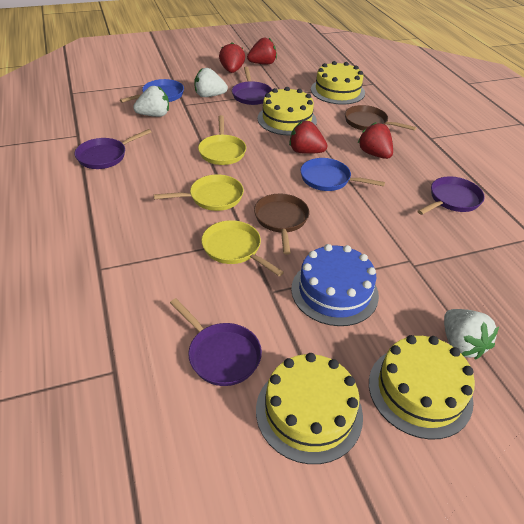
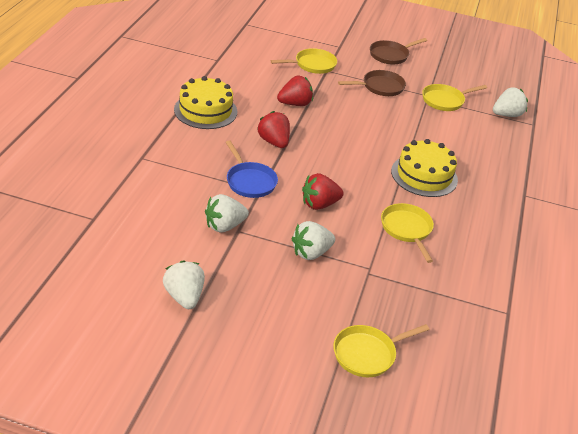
blue cake: 1 -> 0
blue pan: 2 -> 1
purple pan: 4 -> 0
red strawberry: 4 -> 3
white strawberry: 3 -> 4
yellow cake: 4 -> 2
yellow pan: 3 -> 4

